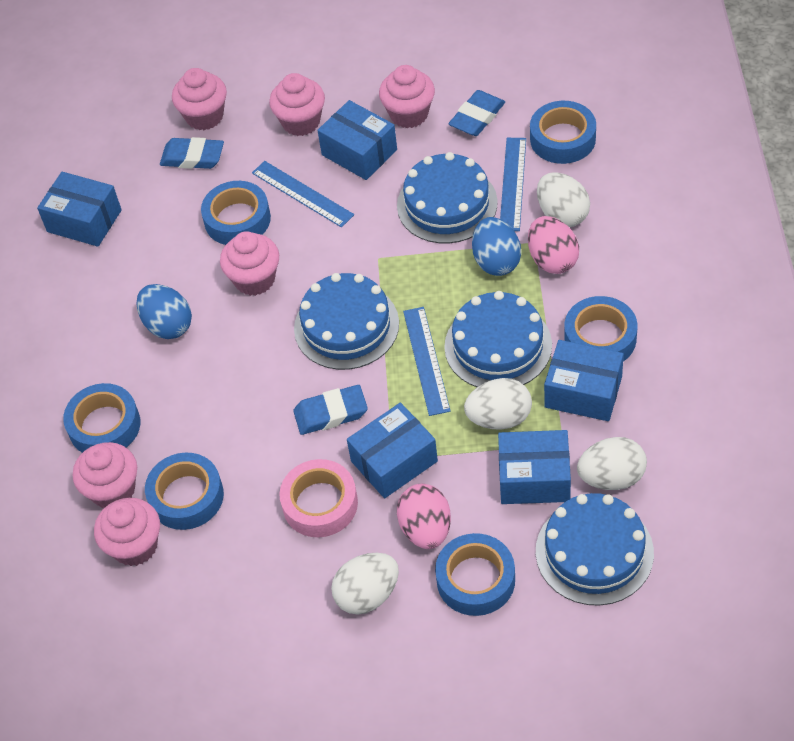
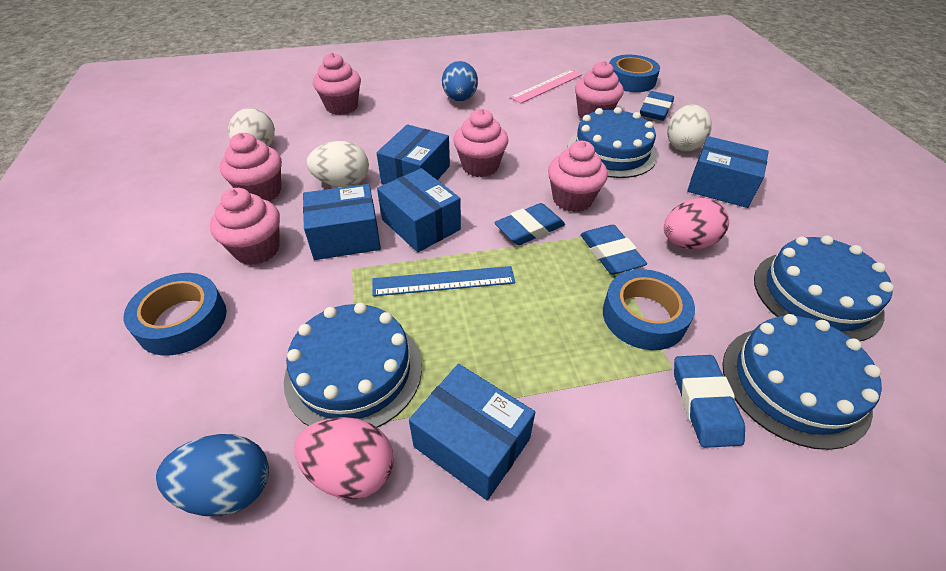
blue eraser: 3 -> 4
blue ruler: 3 -> 1
blue tape: 6 -> 3
pink ruler: 0 -> 1
pink tape: 1 -> 0
white egg: 4 -> 3

